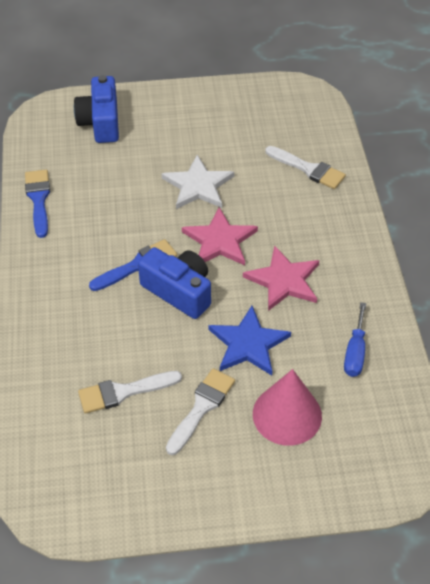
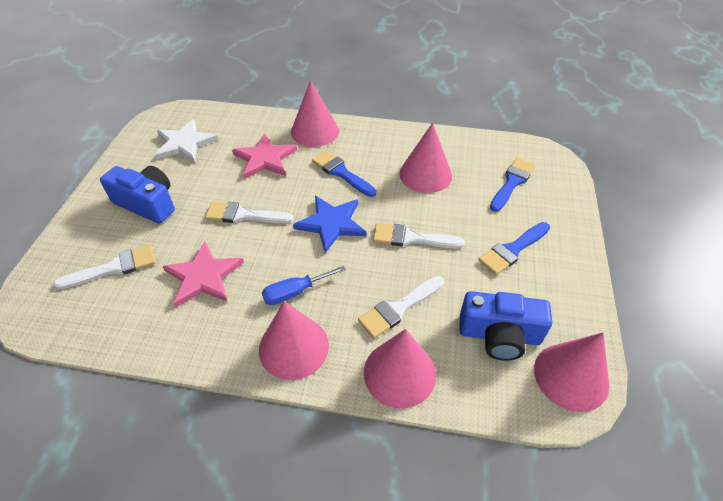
blue brush: 2 -> 3
pink cone: 1 -> 5
white brush: 3 -> 4

